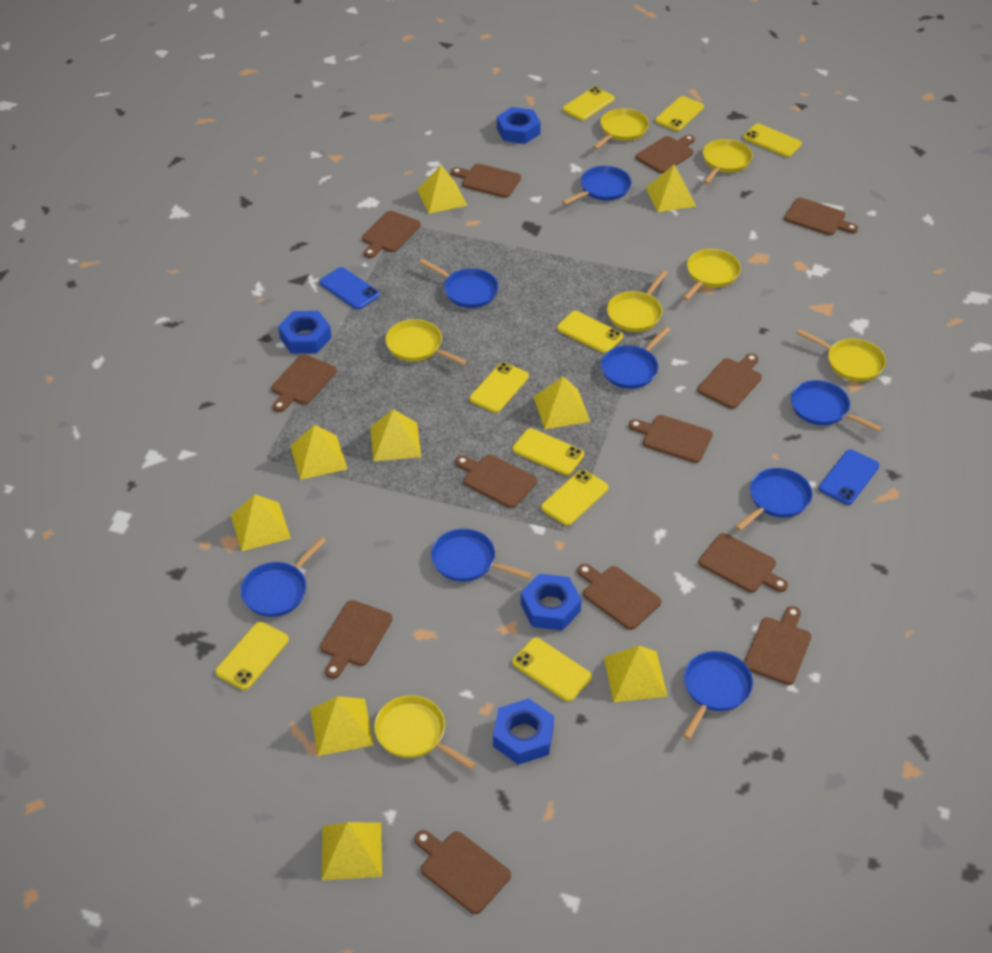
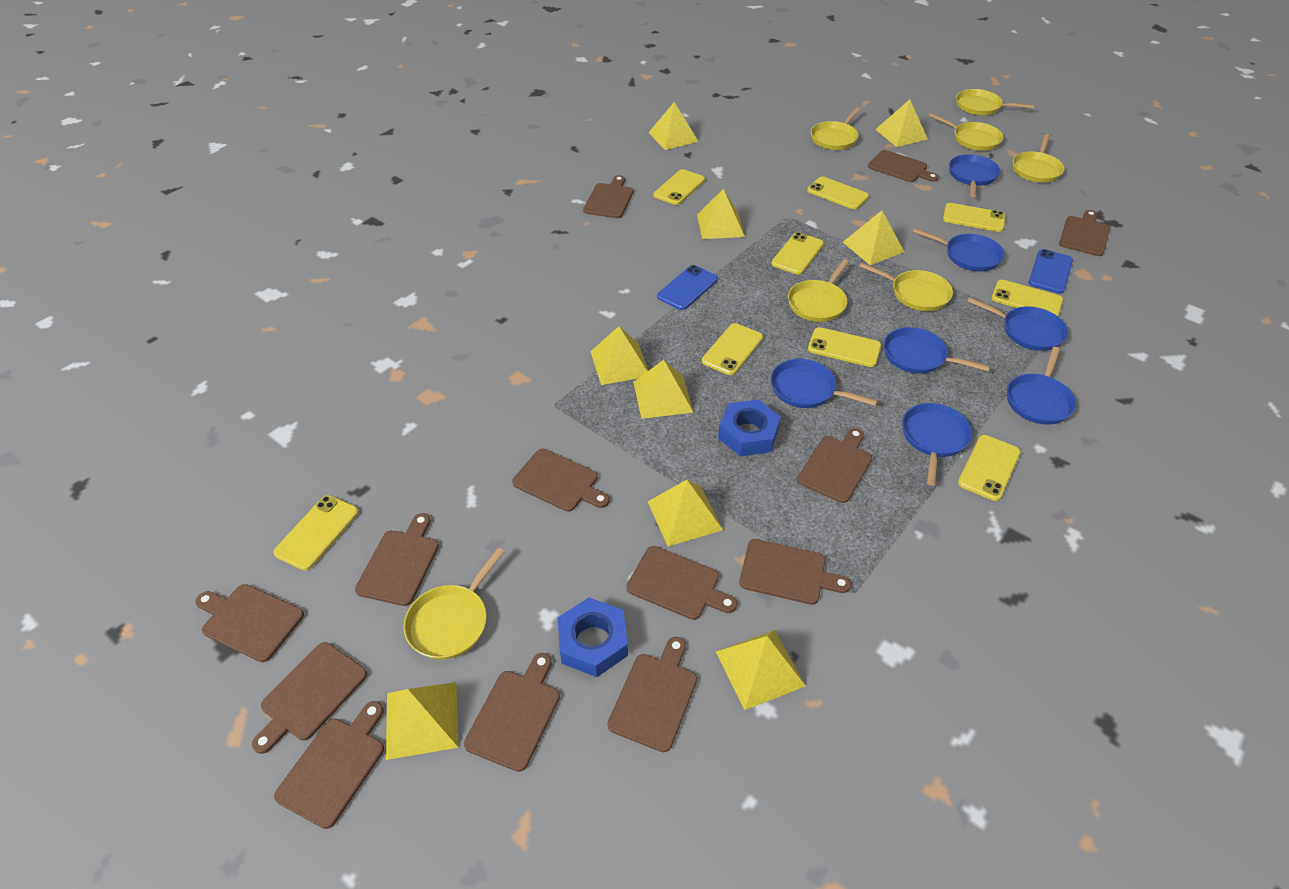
blue nut: 4 -> 2
blue pan: 8 -> 7

